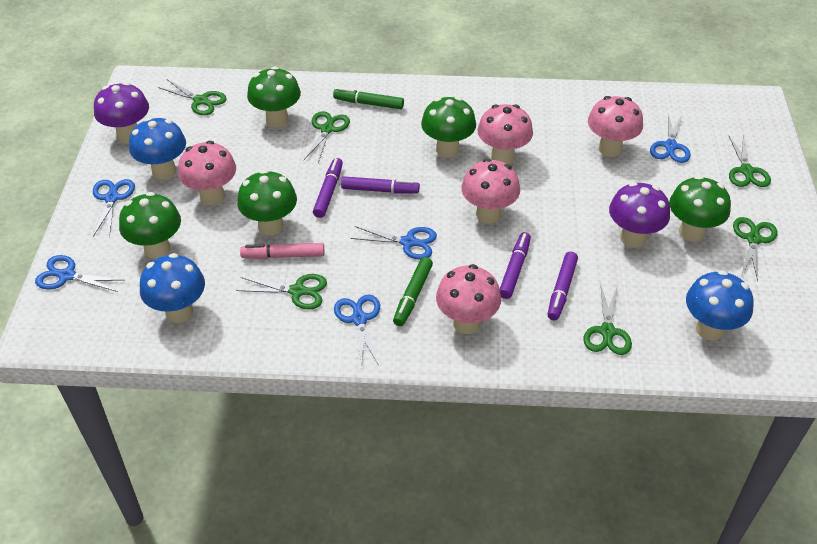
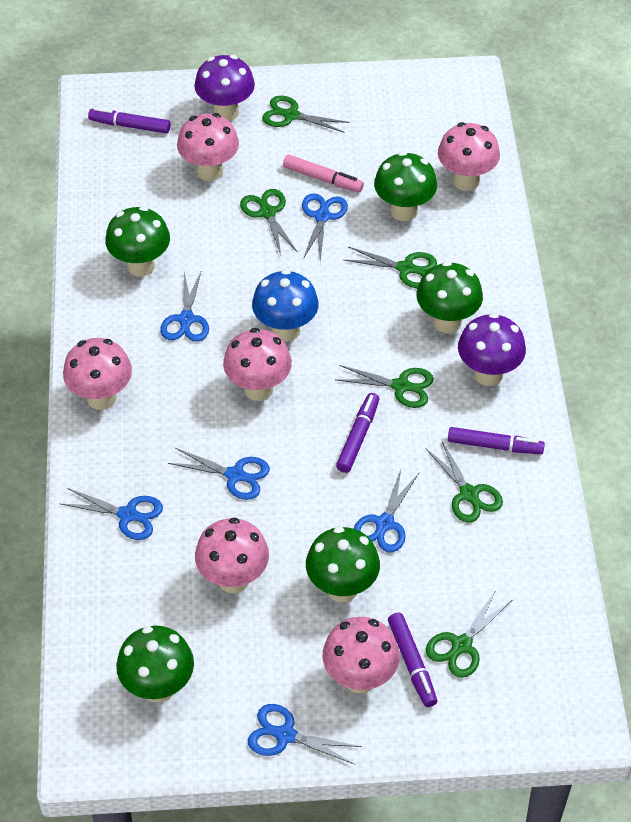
blue mushroom: 3 -> 1
blue scissors: 5 -> 6
green marker: 2 -> 0
pink mushroom: 5 -> 6

